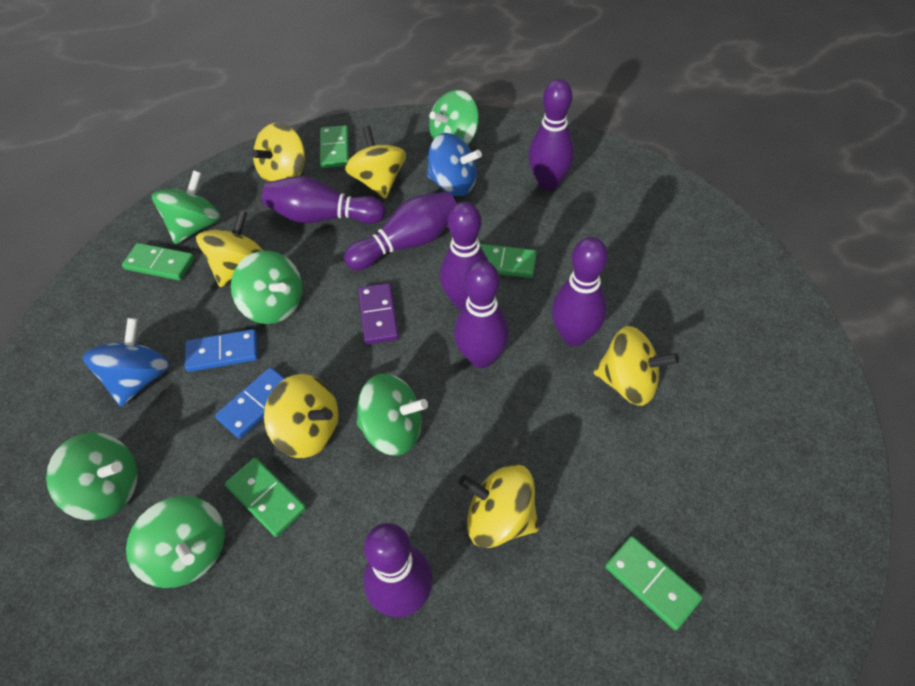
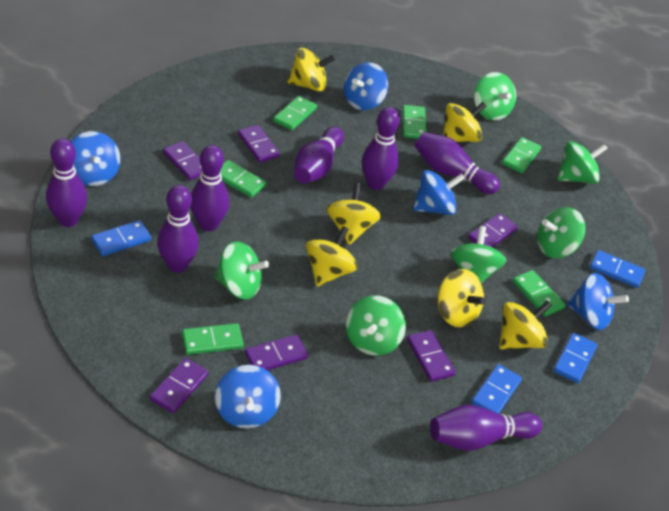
blue domino: 2 -> 4
blue spinning top: 2 -> 5
green domino: 5 -> 6
purple domino: 1 -> 6

